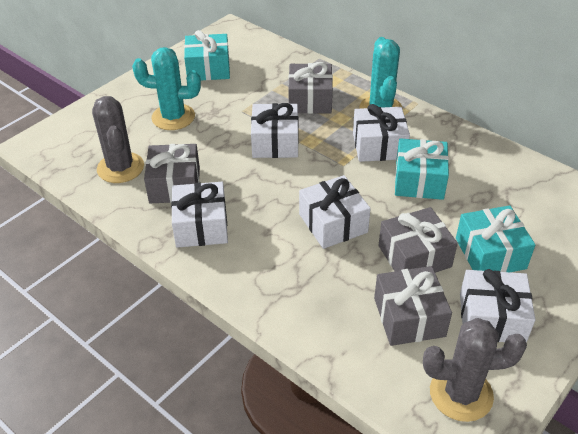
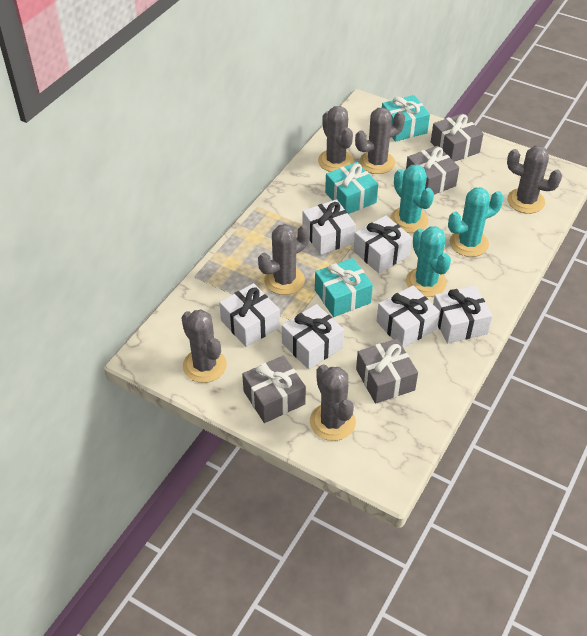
grey cactus: 2 -> 6
turquoise cactus: 2 -> 3
white gift: 5 -> 6

